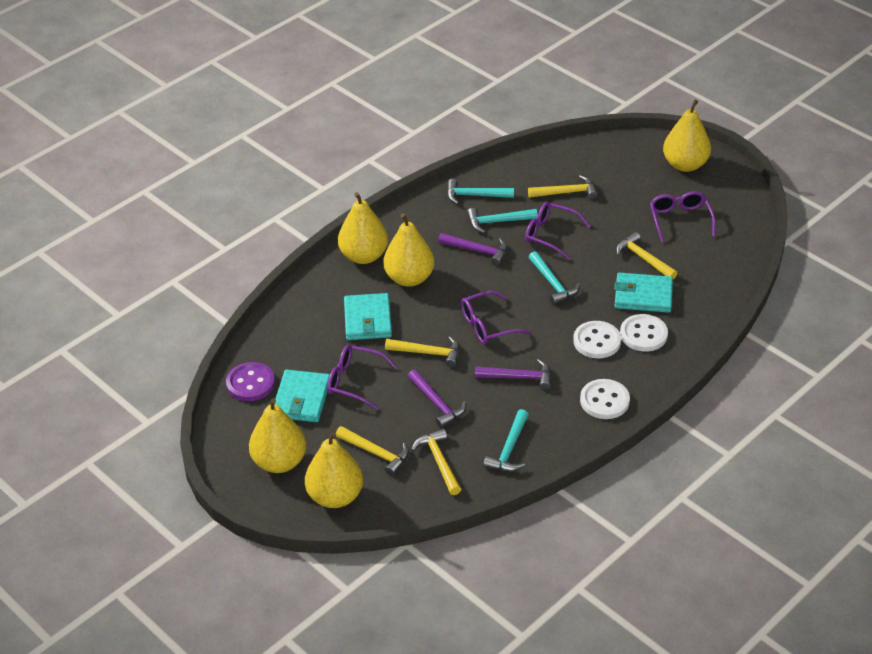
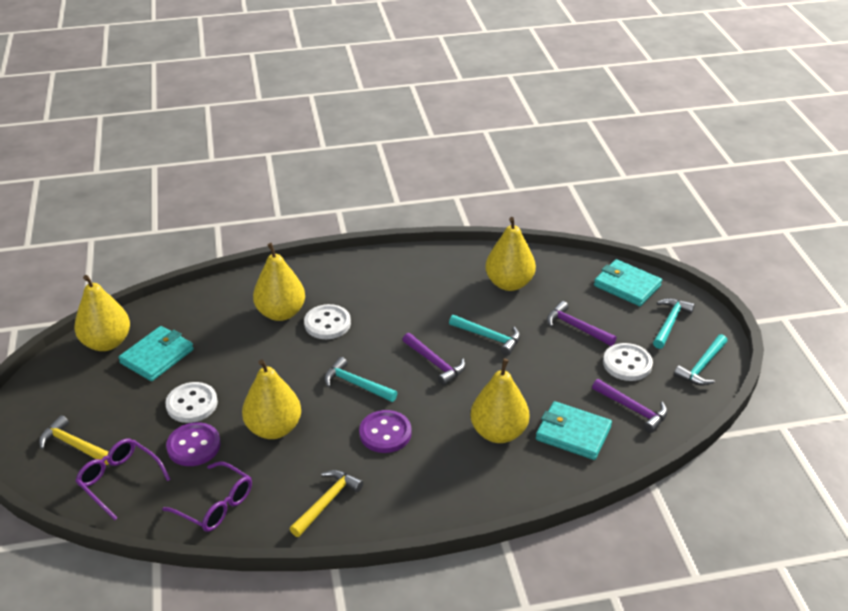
purple button: 1 -> 2
purple glasses: 4 -> 2
yellow hammer: 5 -> 2

